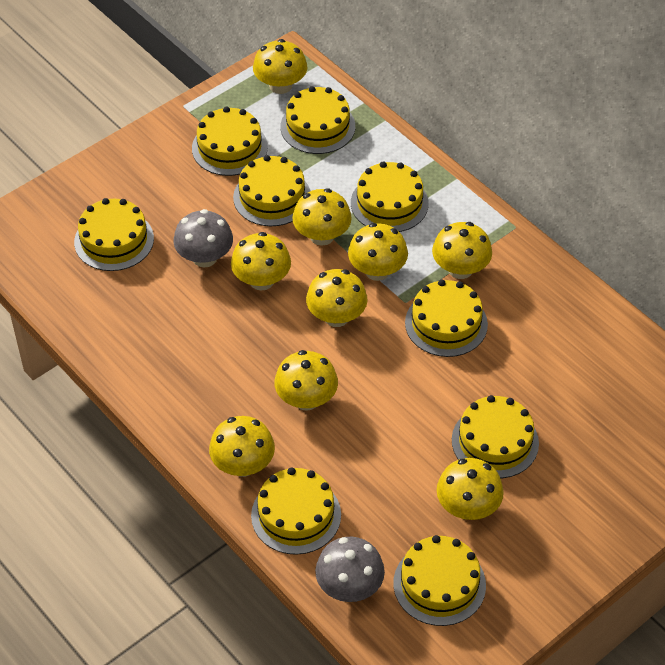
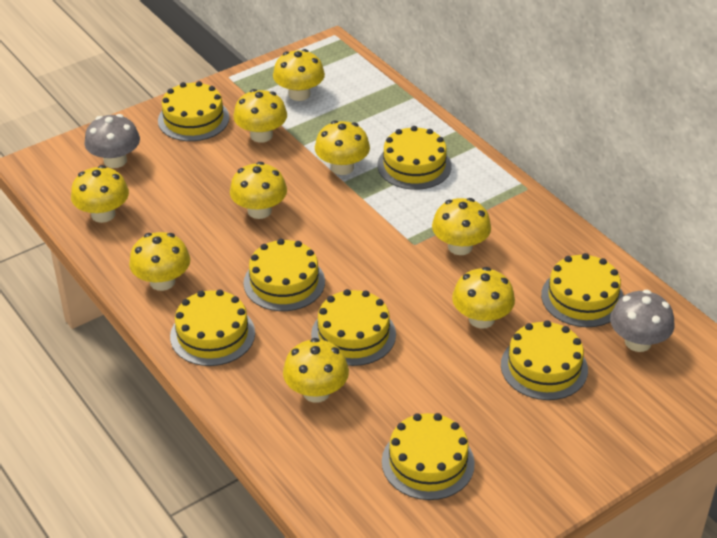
yellow cake: 9 -> 8

